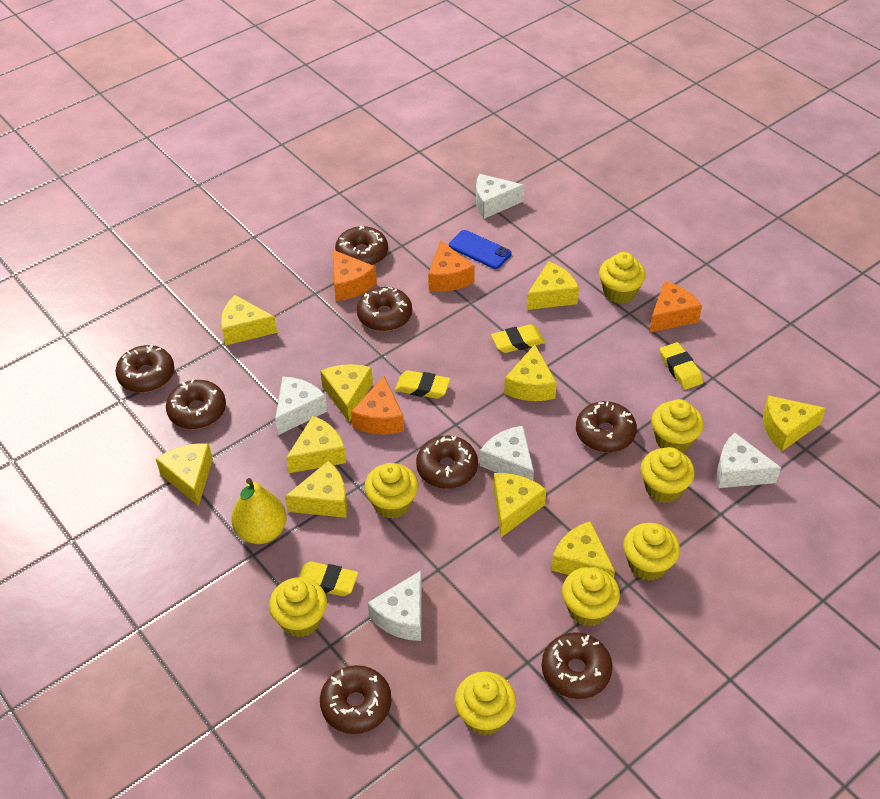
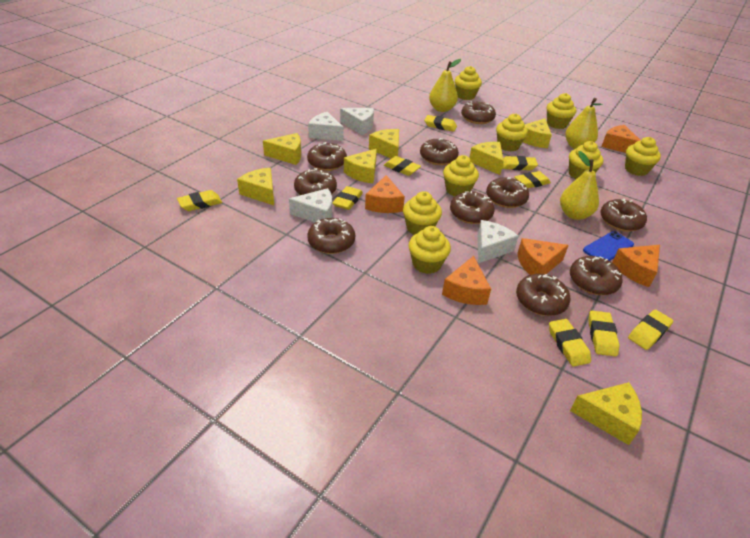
brown donut: 8 -> 10
orange cheese: 4 -> 5
white cheese: 5 -> 4
yellow cheese: 10 -> 7
yellow eraser: 4 -> 9
yellow pear: 1 -> 3

